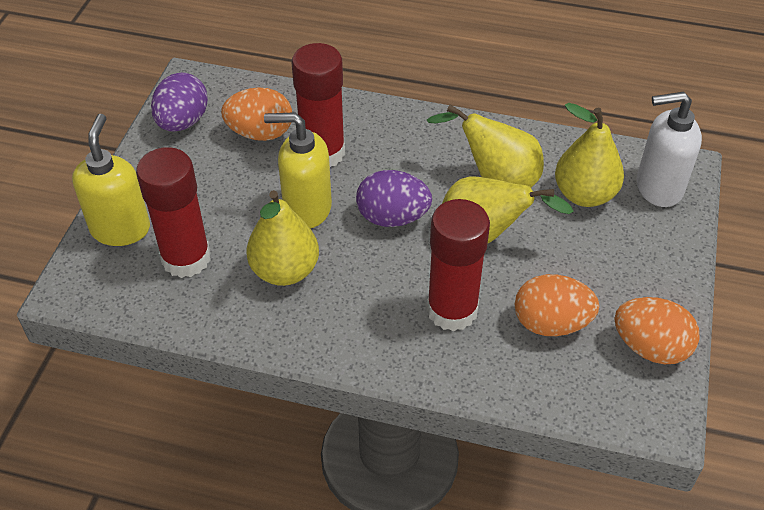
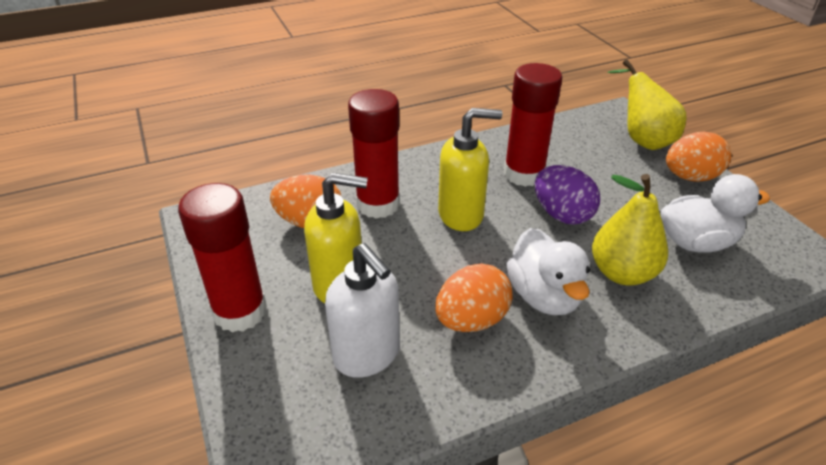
purple egg: 2 -> 1
white duck: 0 -> 2
yellow pear: 4 -> 2

